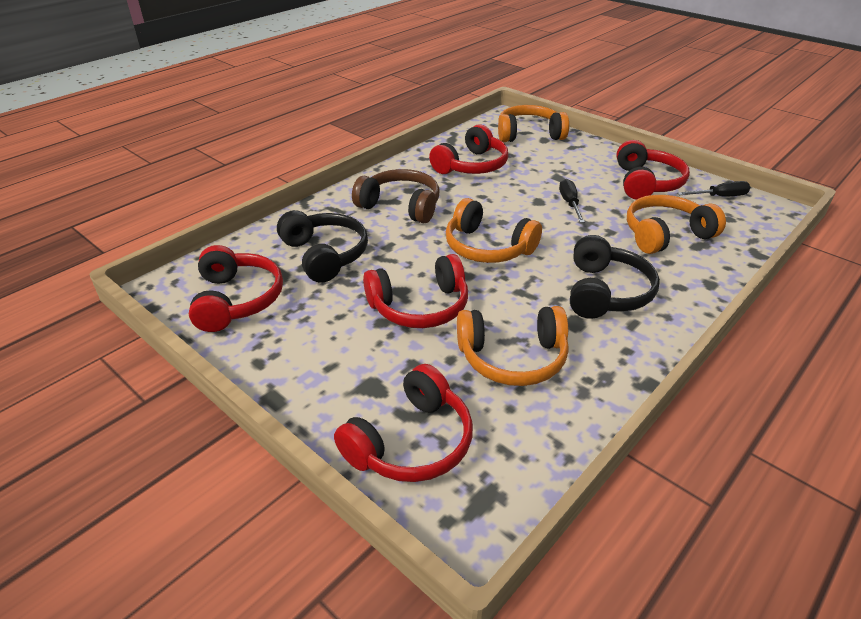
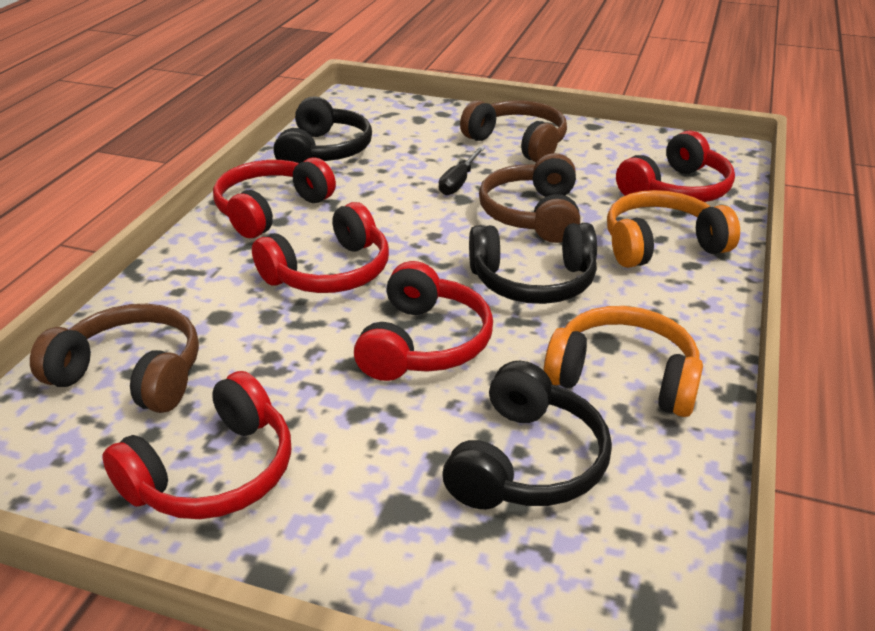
black headphones: 2 -> 3
black screwdriver: 2 -> 1
brown headphones: 1 -> 3
orange headphones: 4 -> 2

